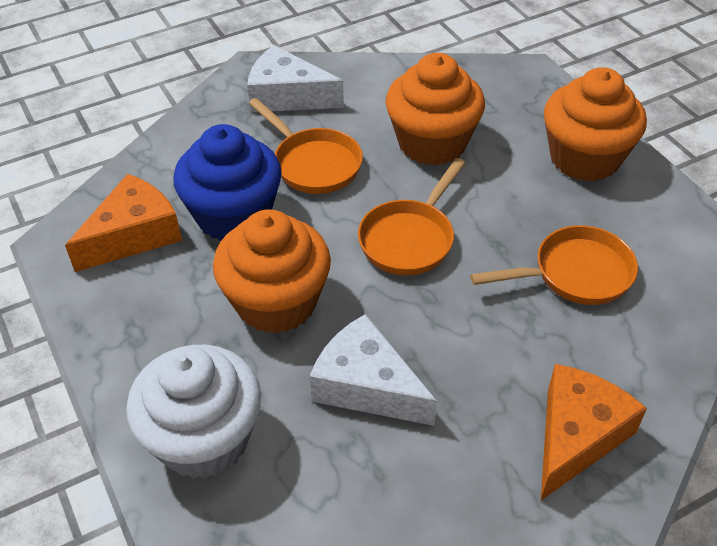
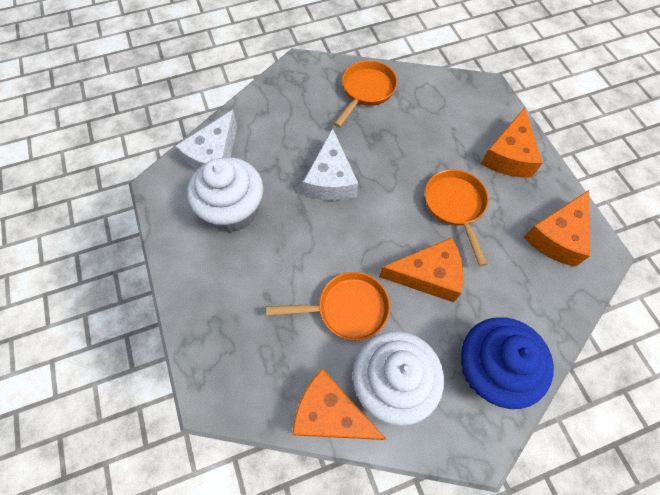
orange cheese: 2 -> 4
orange cupcake: 3 -> 0
white cupcake: 1 -> 2

